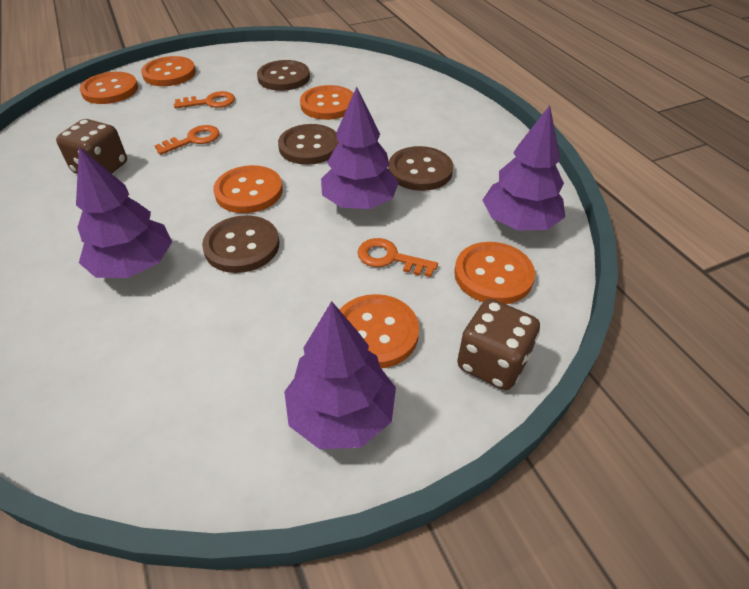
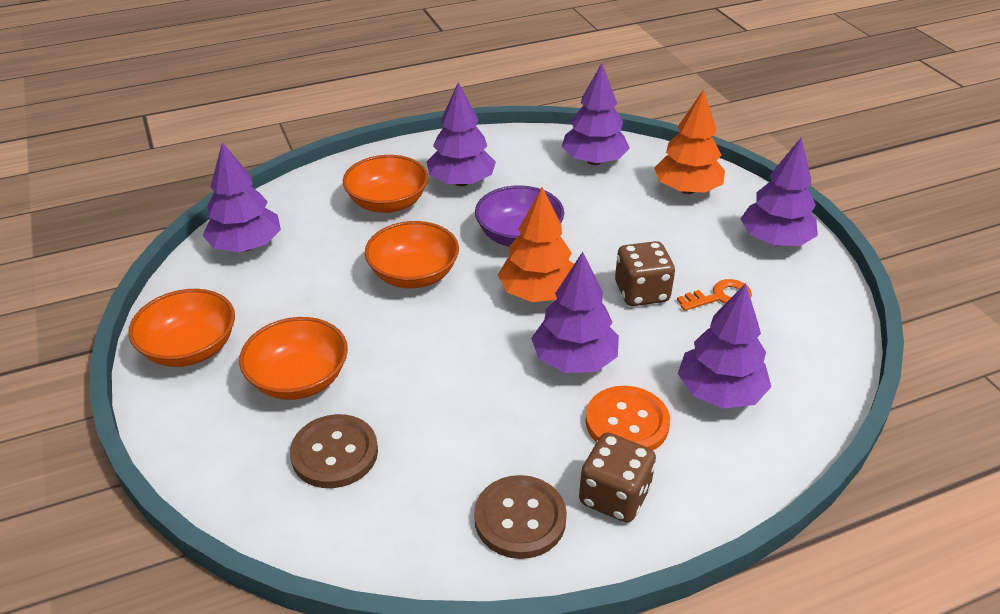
brown button: 4 -> 2
orange bowl: 0 -> 4
orange button: 6 -> 1
orange key: 3 -> 1
orange tree: 0 -> 2
purple bowl: 0 -> 1
purple tree: 4 -> 6

